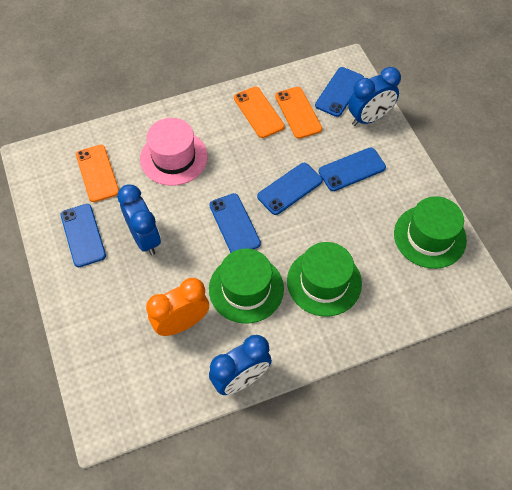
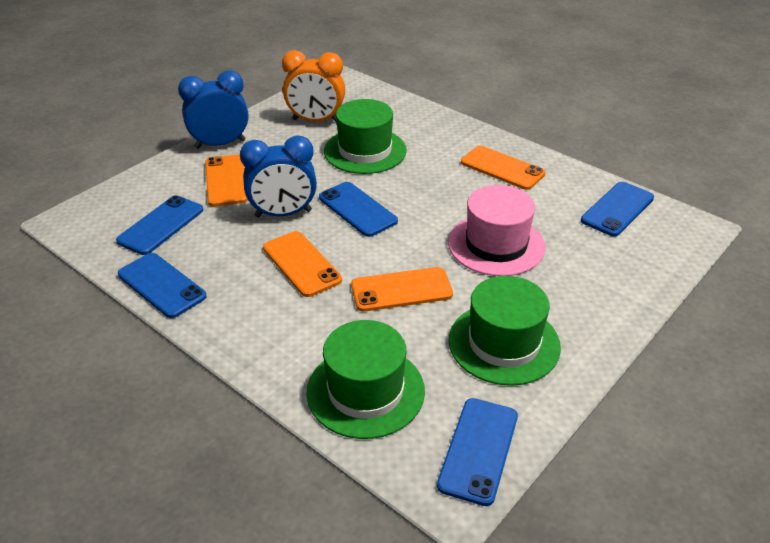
blue clock: 3 -> 2
orange phone: 3 -> 4

